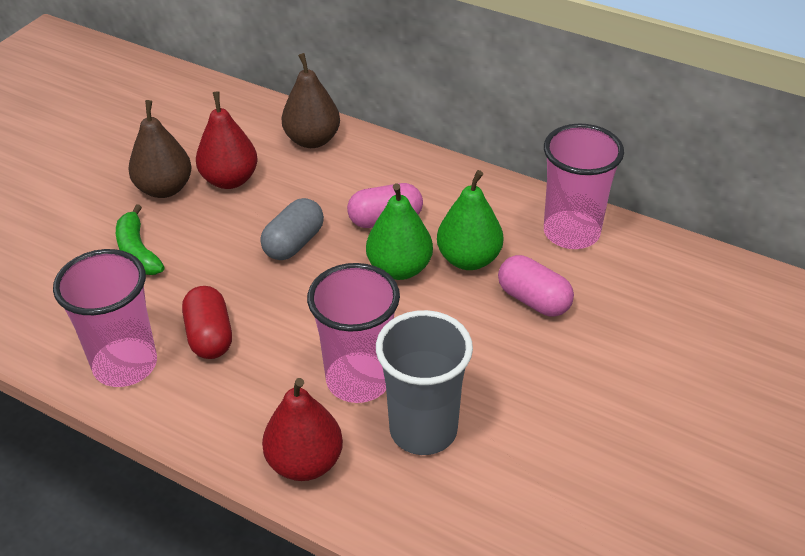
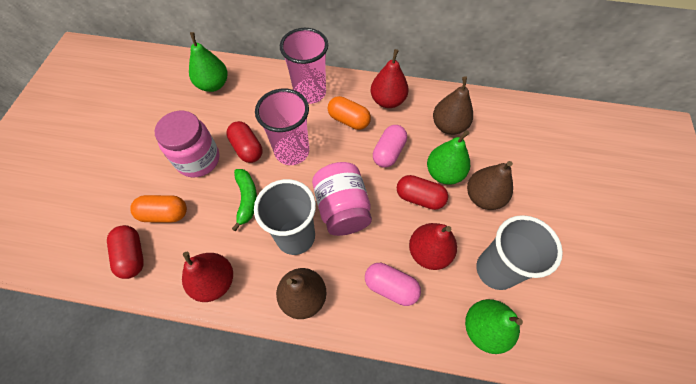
brown pear: 2 -> 3
green pear: 2 -> 3
grey capsule: 1 -> 0
grey cup: 1 -> 2
orange capsule: 0 -> 2
pink cup: 3 -> 2
pink jar: 0 -> 2
red capsule: 1 -> 3
red pear: 2 -> 3

